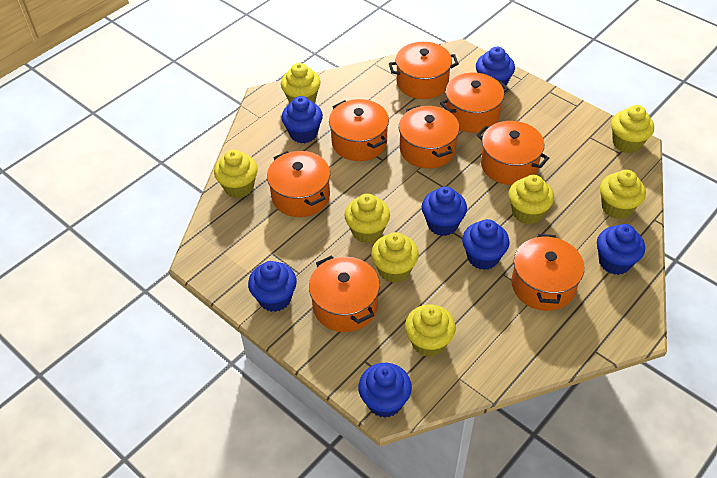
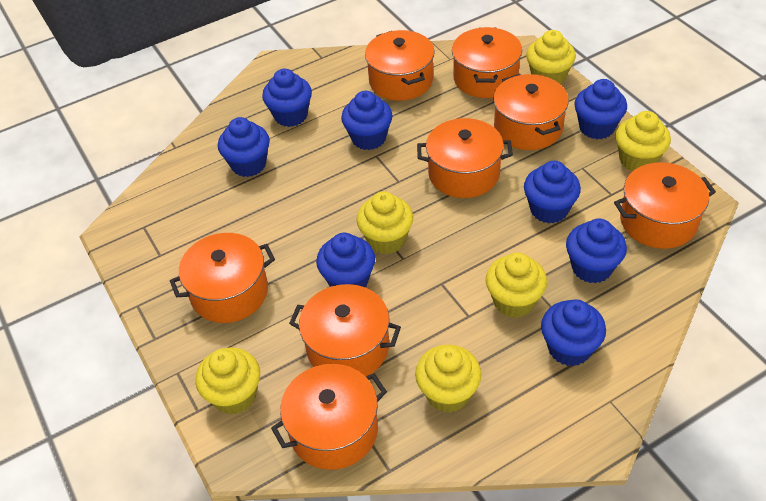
blue cupcake: 7 -> 8
yellow cupcake: 8 -> 6

